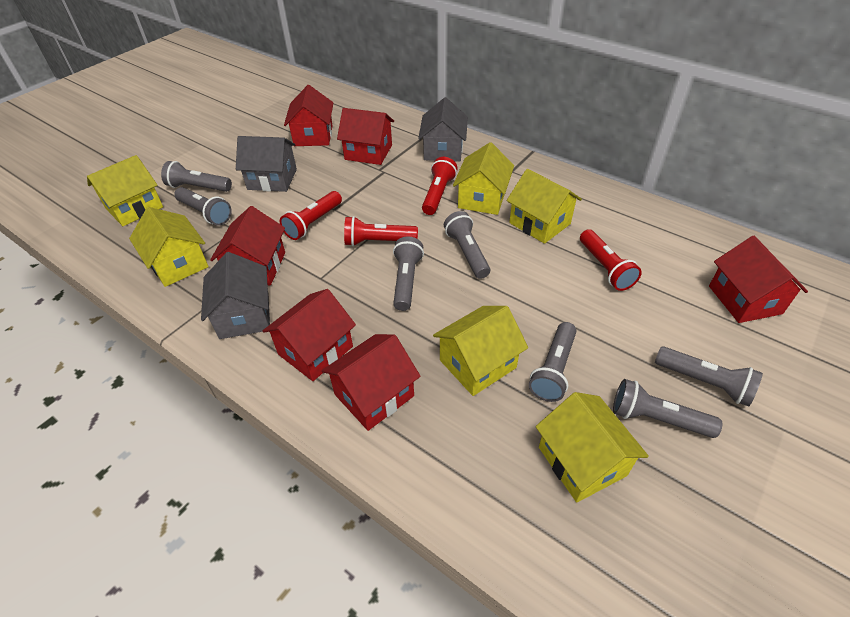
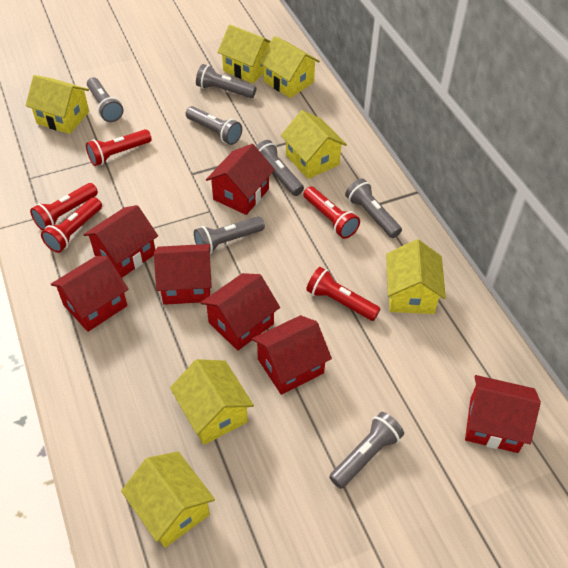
grey house: 3 -> 0
red flashlight: 4 -> 5
red house: 6 -> 7
yellow house: 6 -> 7

